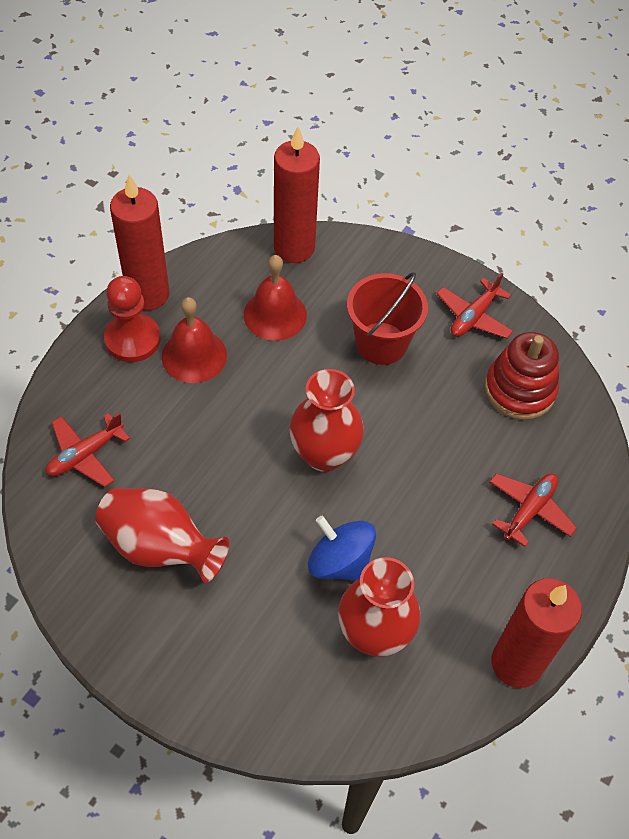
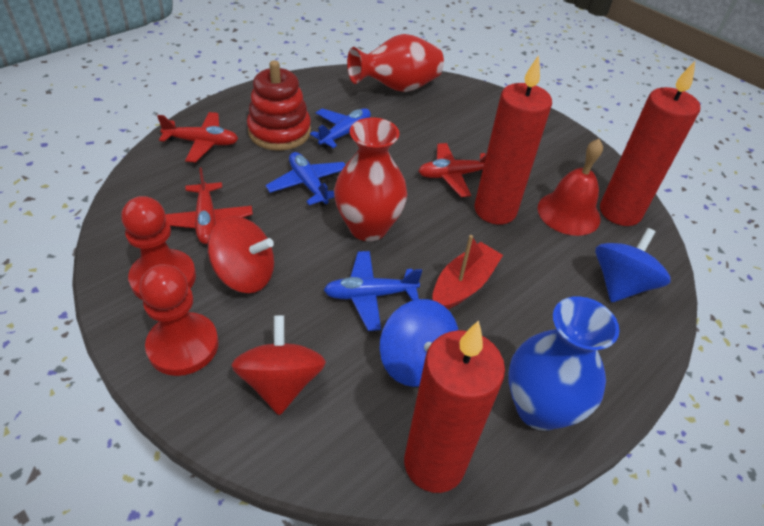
blue plane: 0 -> 3
blue spinning top: 1 -> 2
blue vase: 0 -> 1
red bell: 2 -> 1
red boat: 0 -> 1
red bucket: 1 -> 0
red pawn: 1 -> 2
red spinning top: 0 -> 2
red vase: 3 -> 2

